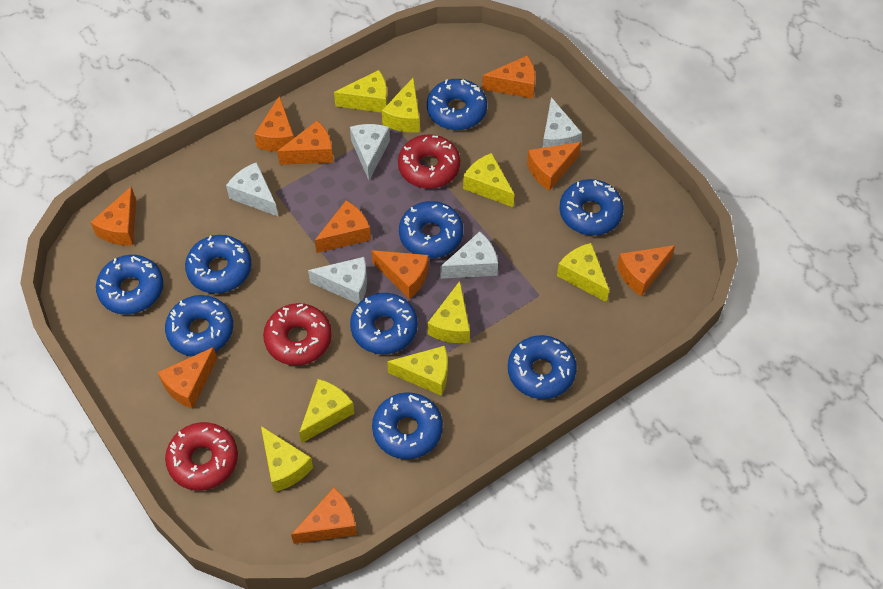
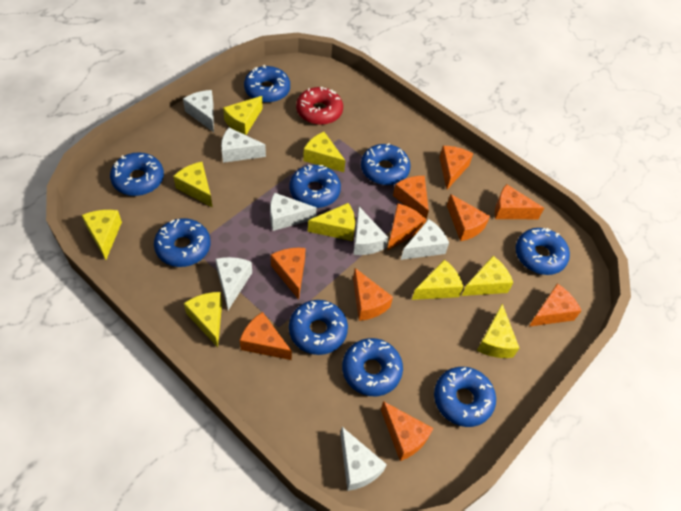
red donut: 3 -> 1
white cheese: 5 -> 7
yellow cheese: 8 -> 9

